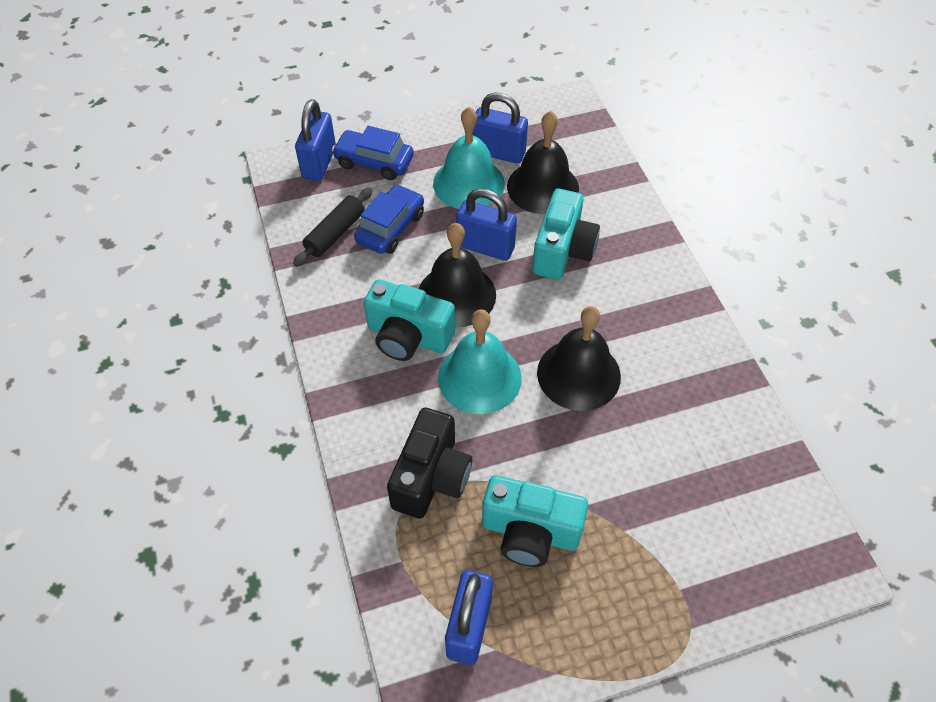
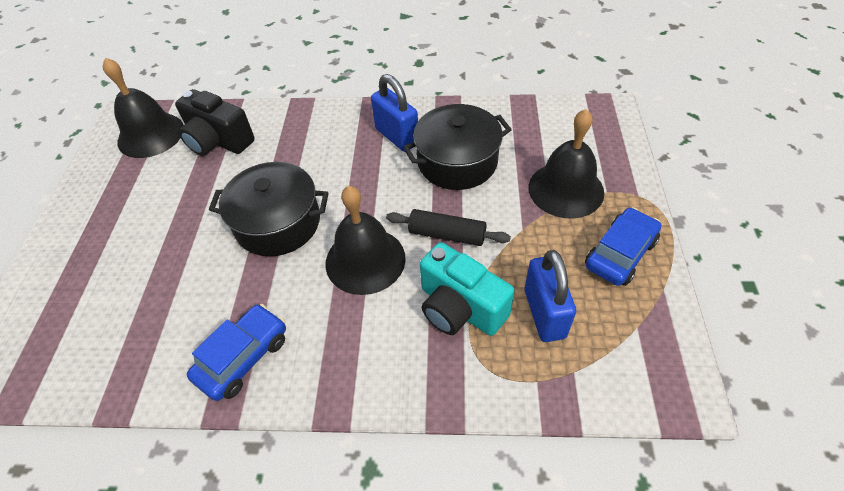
black pot: 0 -> 2
blue padlock: 4 -> 2
turquoise bell: 2 -> 0
turquoise camera: 3 -> 1

